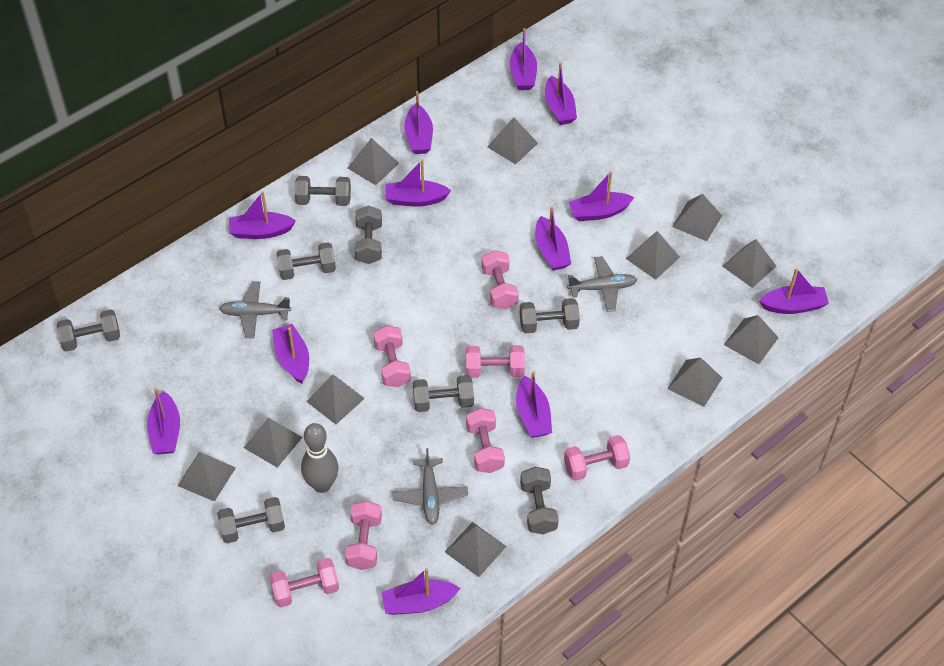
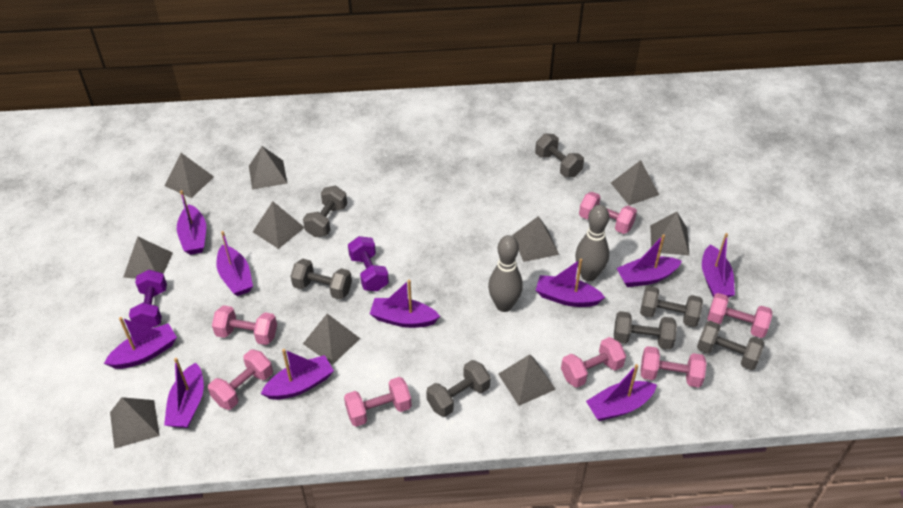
grey bowling pin: 1 -> 2
grey dumbbell: 8 -> 7
grey plane: 3 -> 0
grey pyramid: 11 -> 10
purple boat: 12 -> 10
purple dumbbell: 0 -> 2

